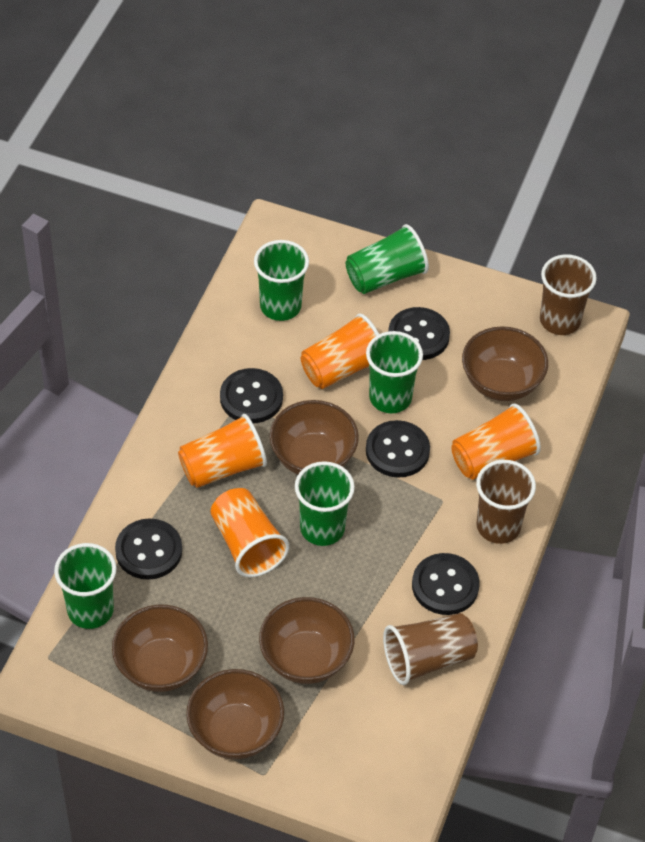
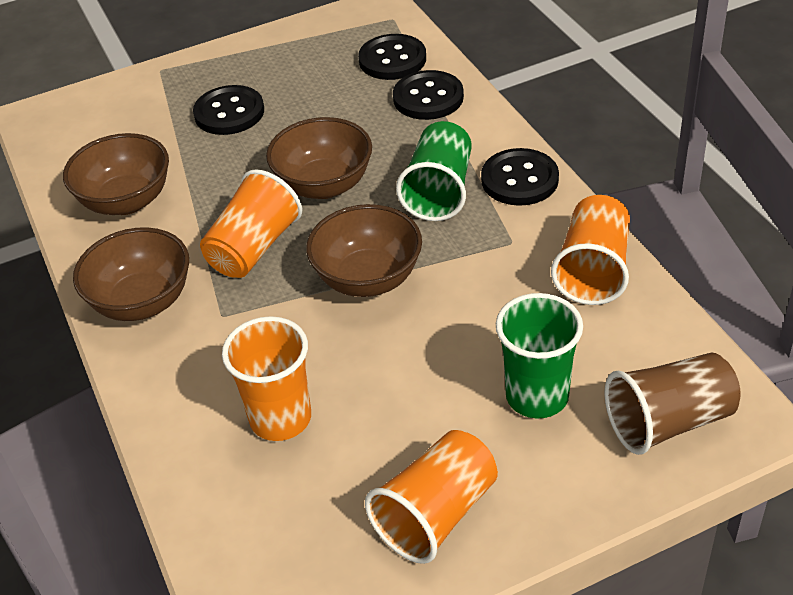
black button: 5 -> 4
brown bowl: 5 -> 4
brown cup: 3 -> 1
green cup: 5 -> 2

